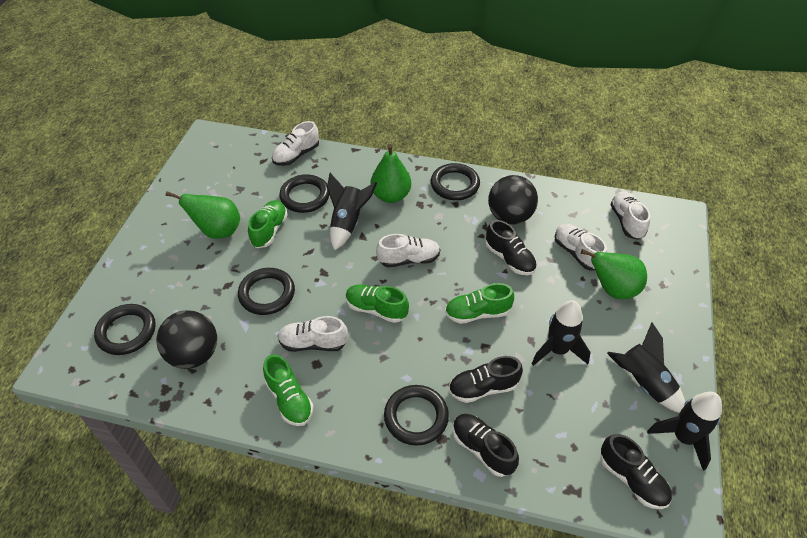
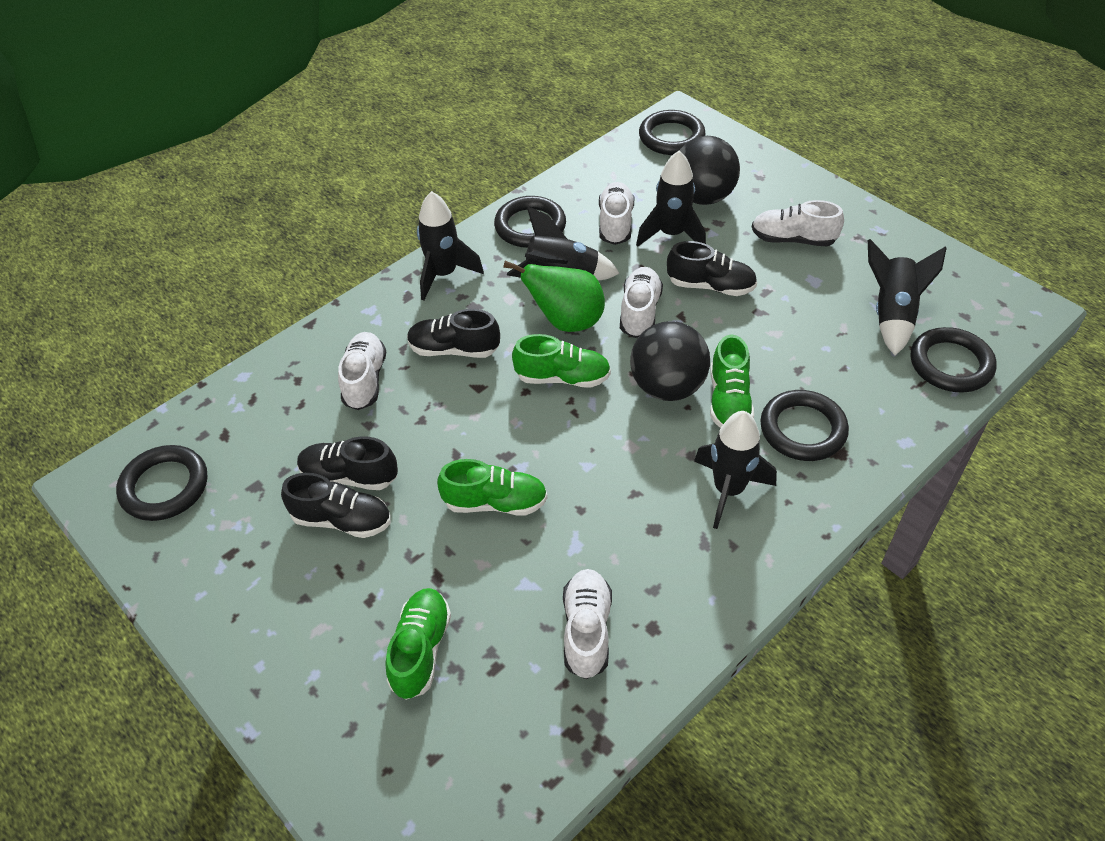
black rocket: 4 -> 5
green pear: 3 -> 1

